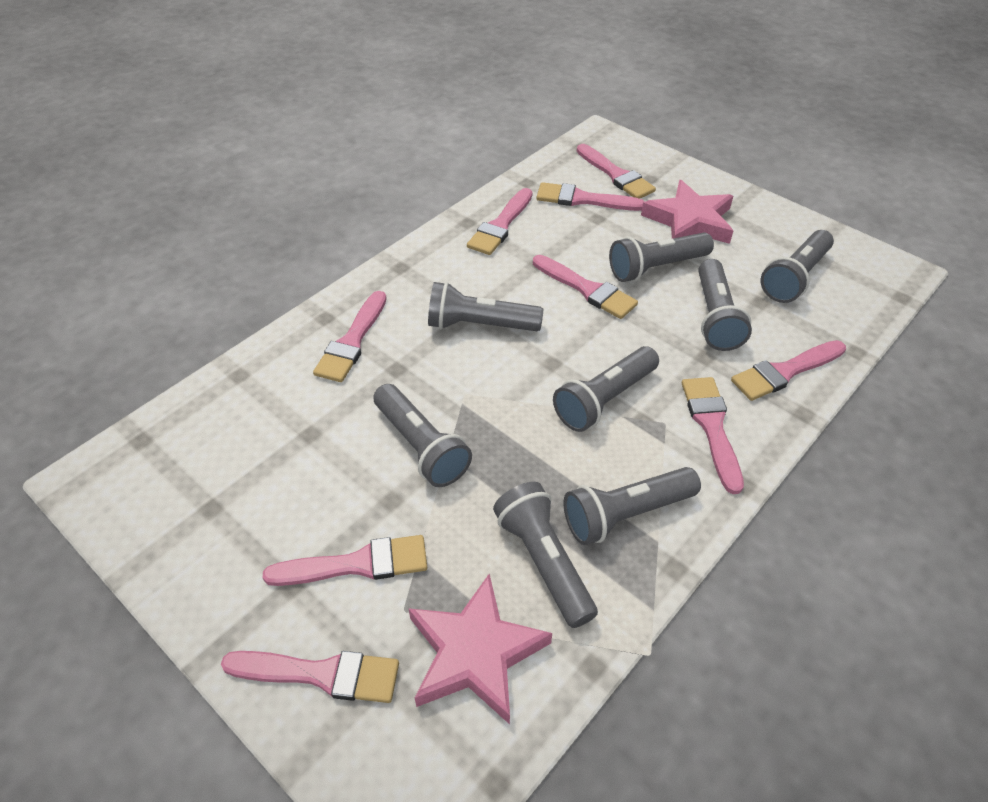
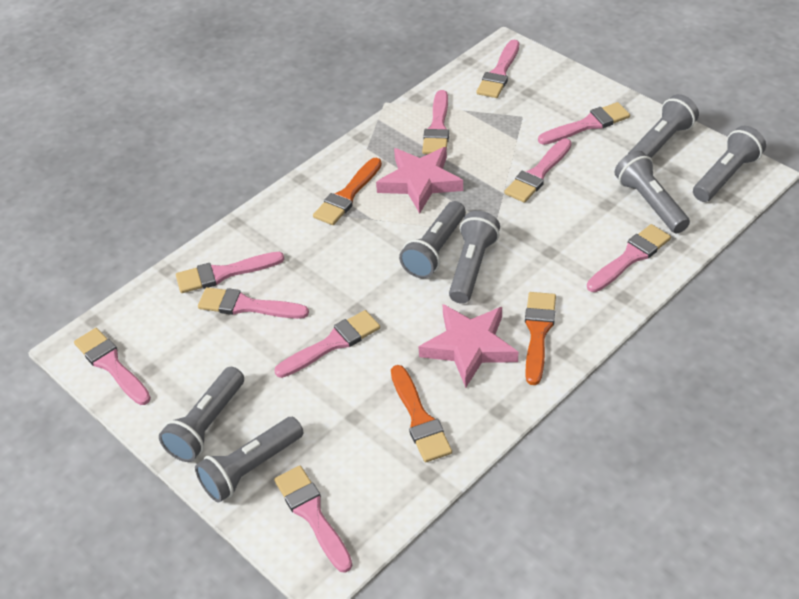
grey flashlight: 8 -> 7
orange brush: 0 -> 3
pink brush: 9 -> 10

